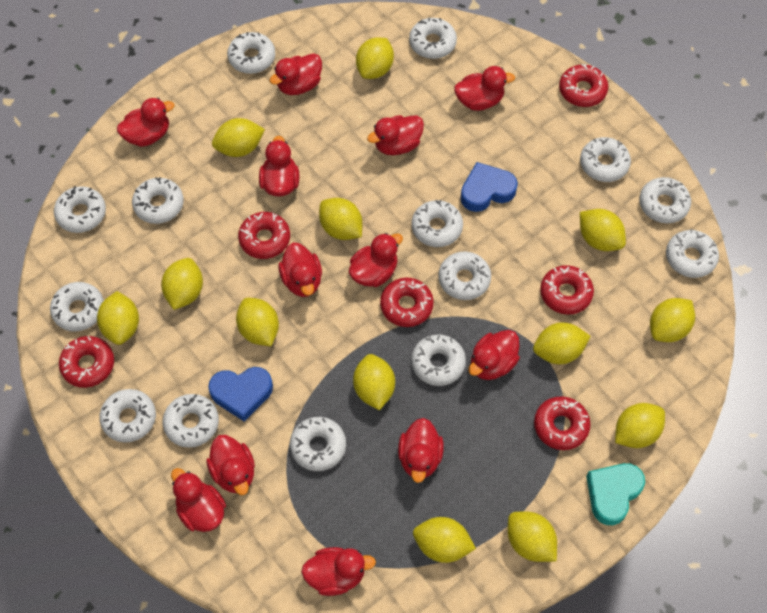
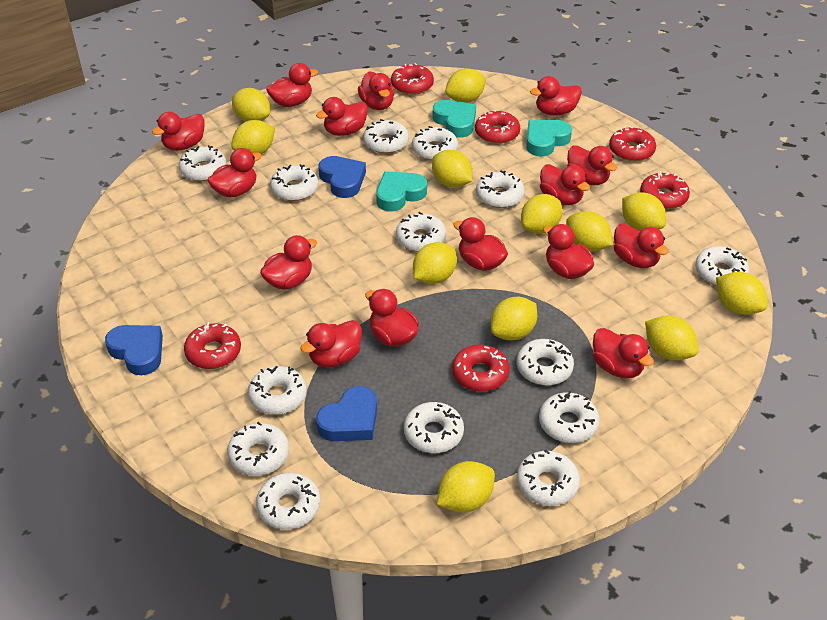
blue heart: 2 -> 3
red duck: 12 -> 15
turquoise heart: 1 -> 3
yellow lemon: 13 -> 12

